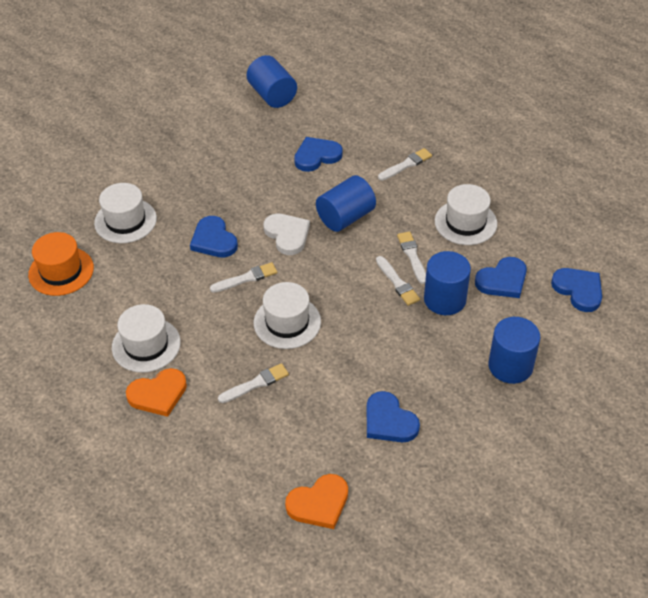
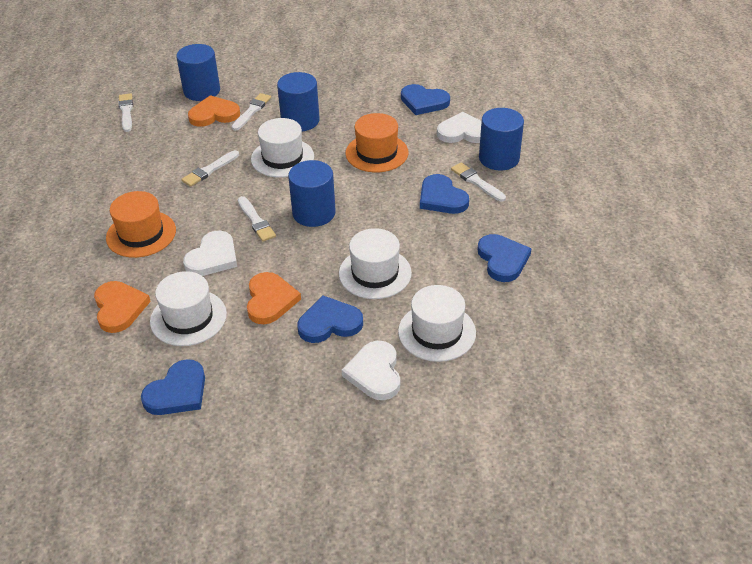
orange hat: 1 -> 2
orange heart: 2 -> 3
white heart: 1 -> 3

